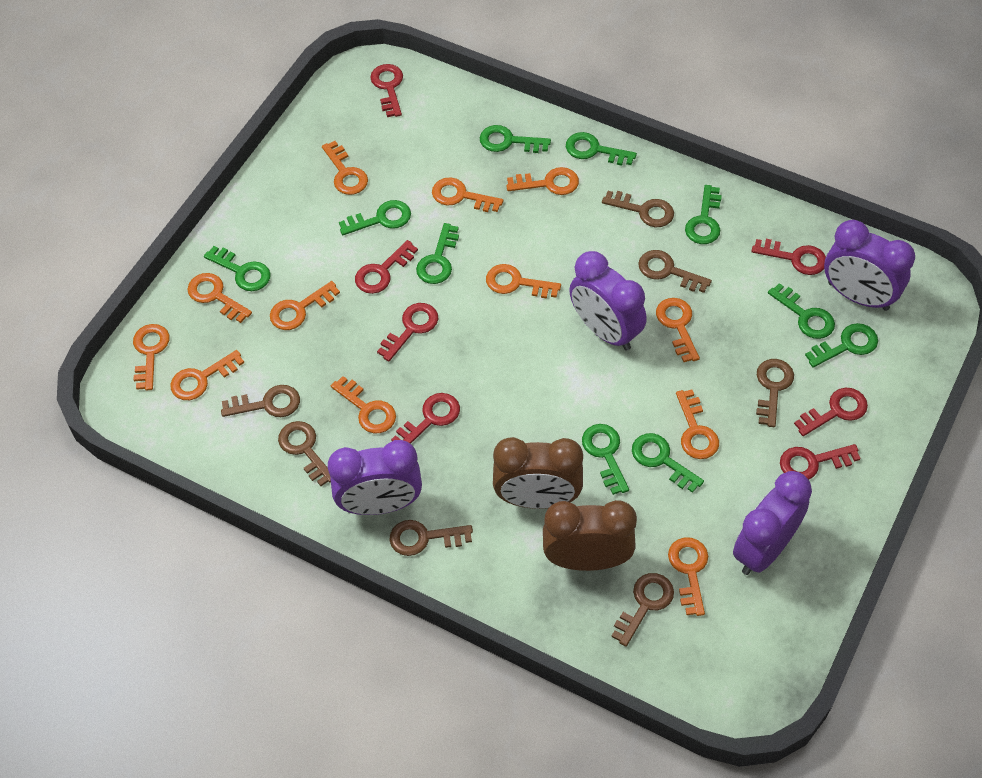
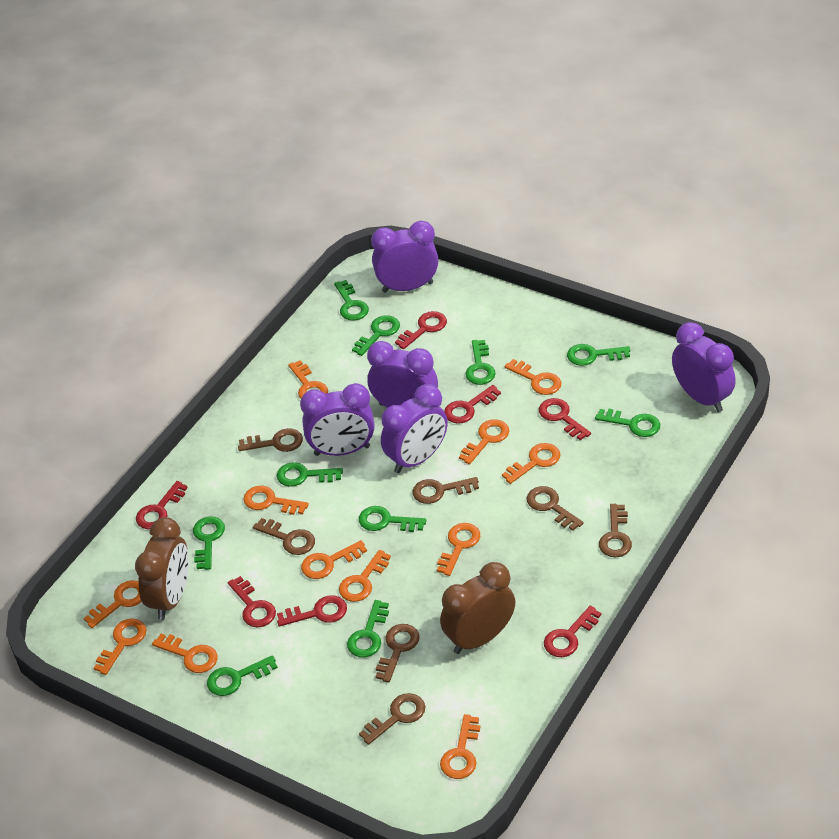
purple clock: 4 -> 5

